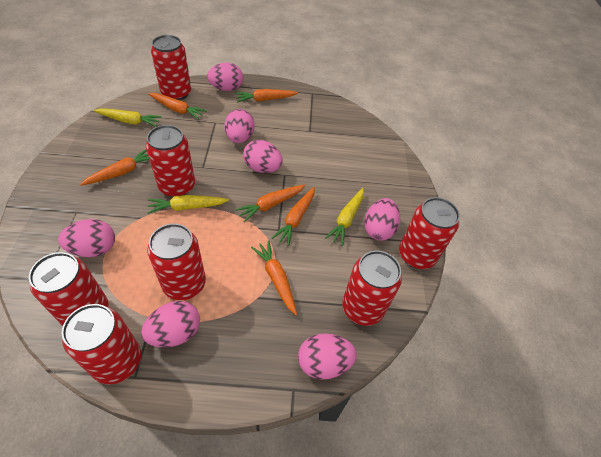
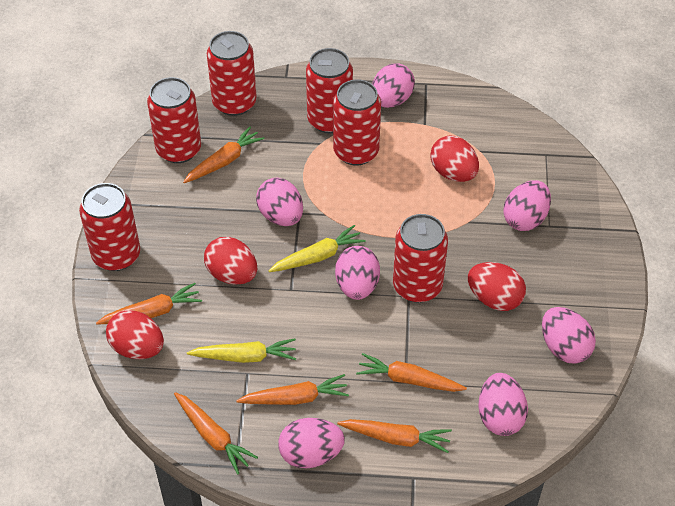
red can: 7 -> 6
red egg: 0 -> 4
yellow carrot: 3 -> 2

